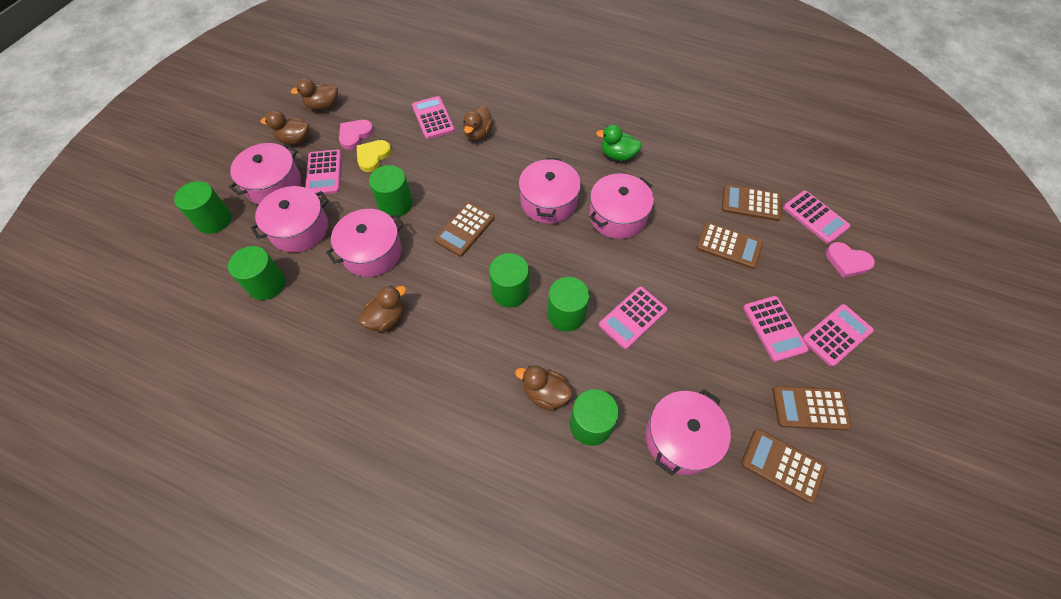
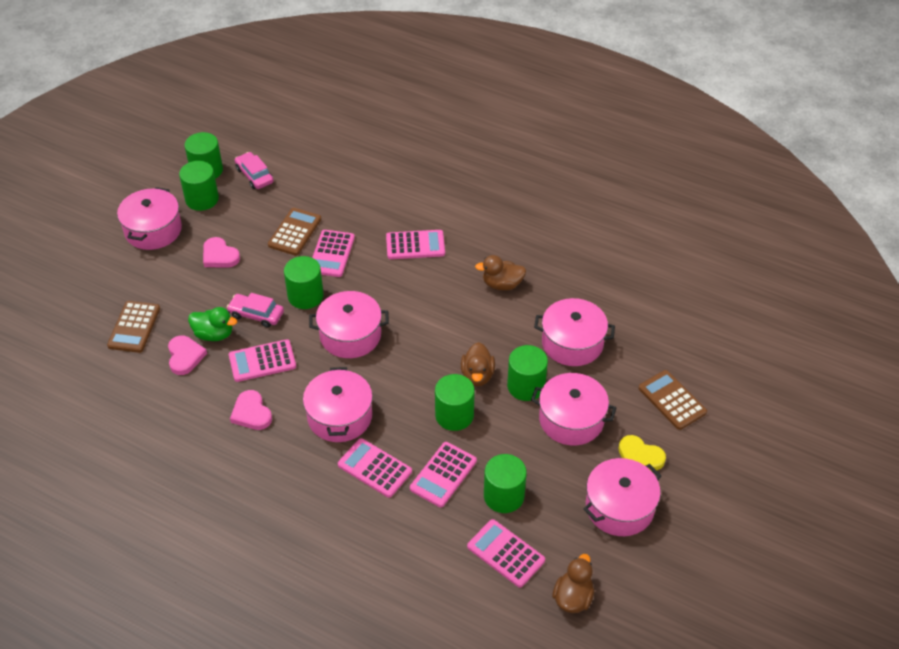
brown calculator: 5 -> 3
brown duck: 5 -> 3
pink car: 0 -> 2
pink heart: 2 -> 3

